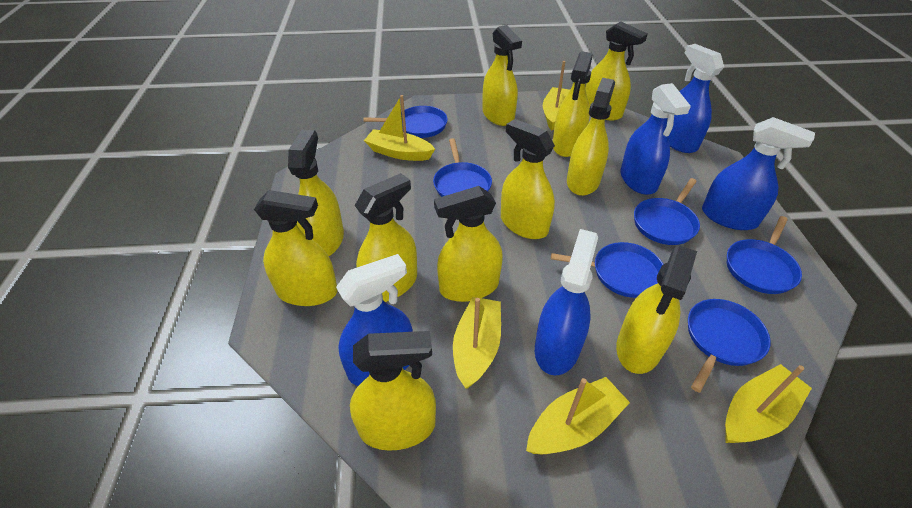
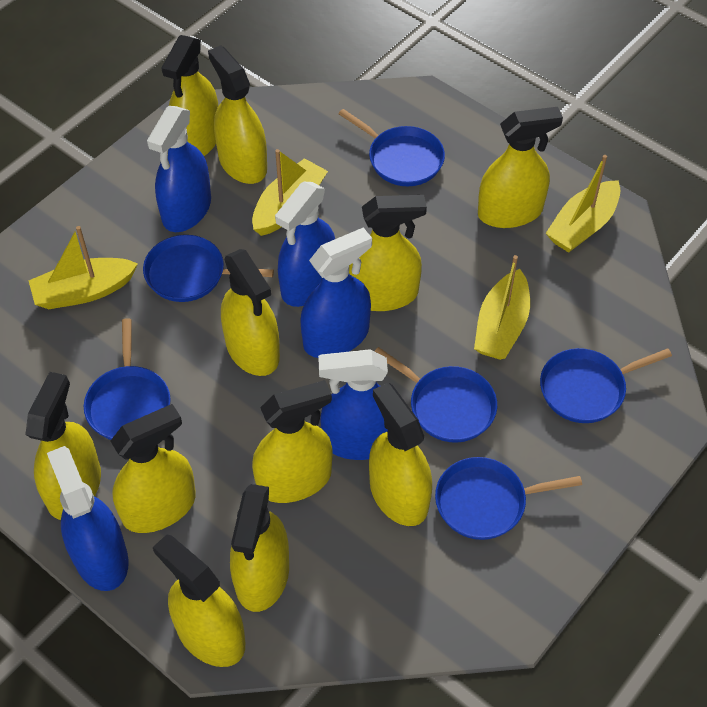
yellow boat: 5 -> 4

